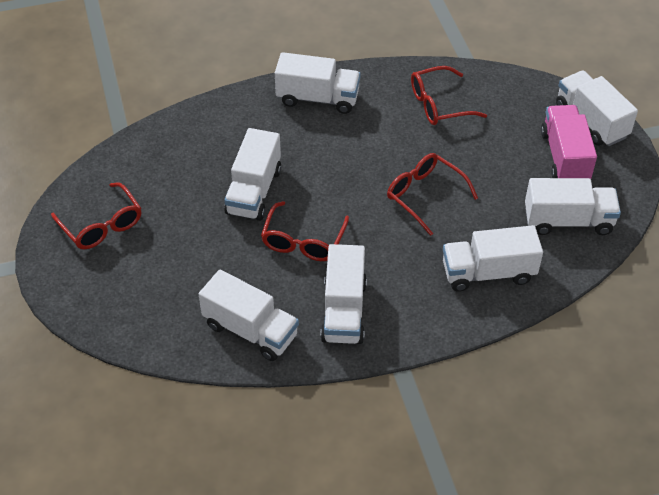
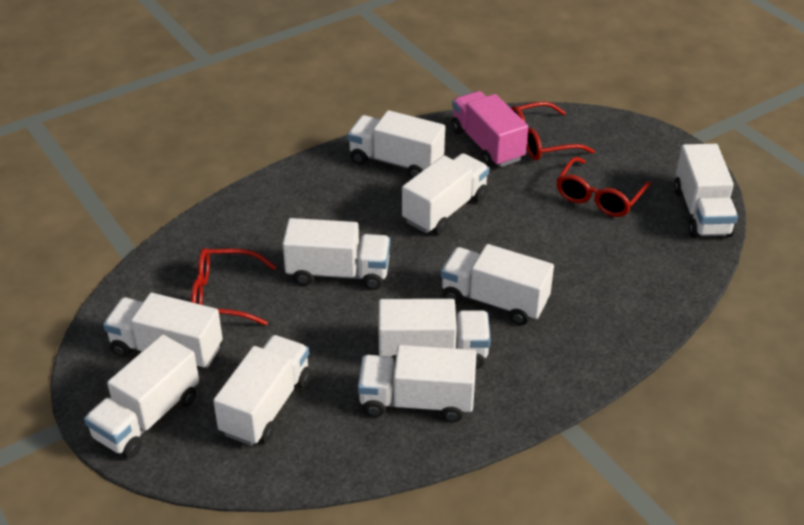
red glasses: 4 -> 3
white truck: 7 -> 10

